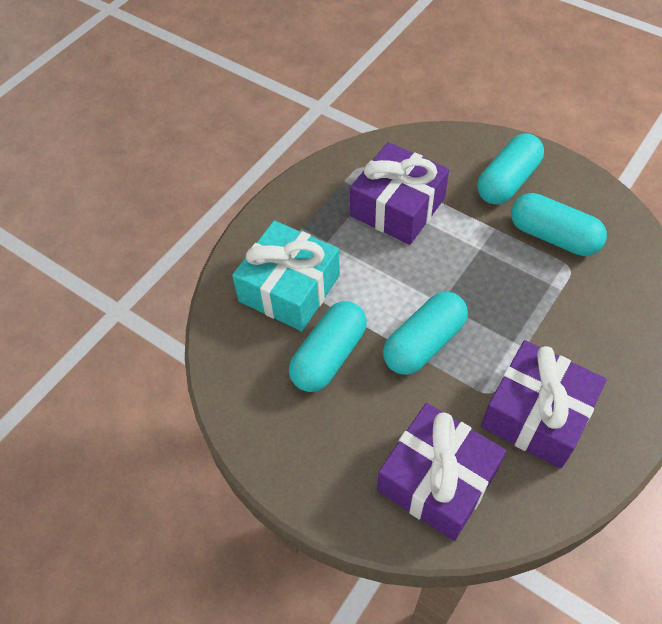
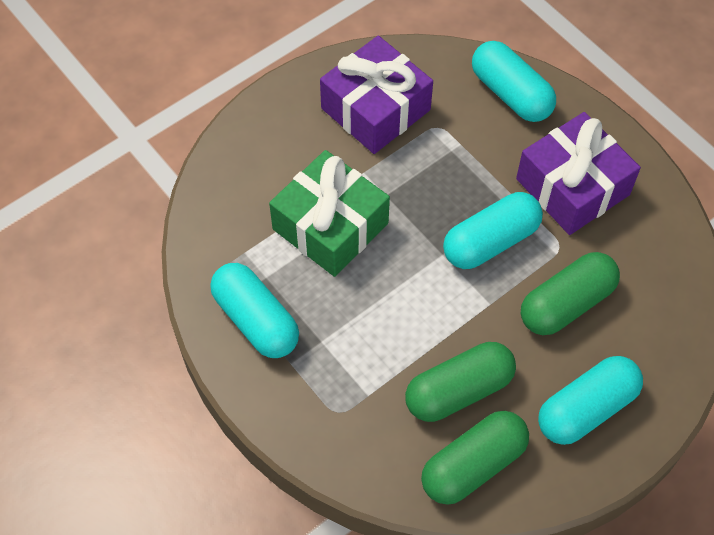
green capsule: 0 -> 3
green gift: 0 -> 1
purple gift: 3 -> 2
turquoise gift: 1 -> 0

